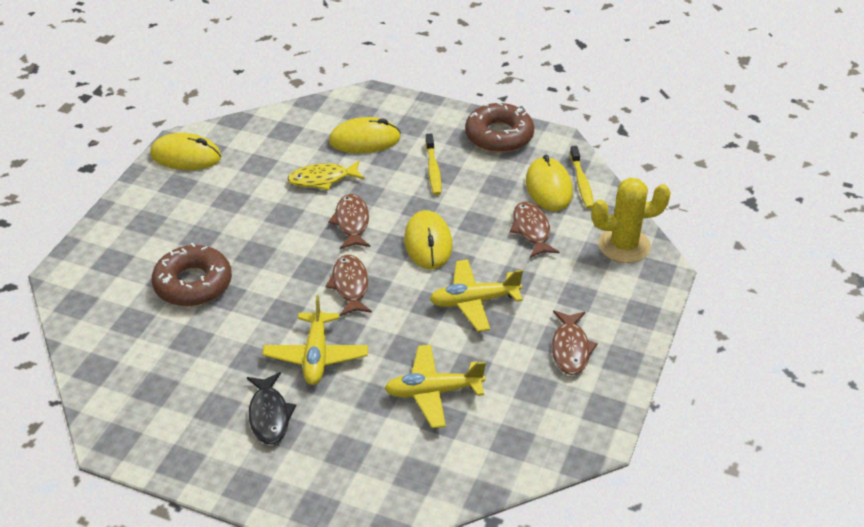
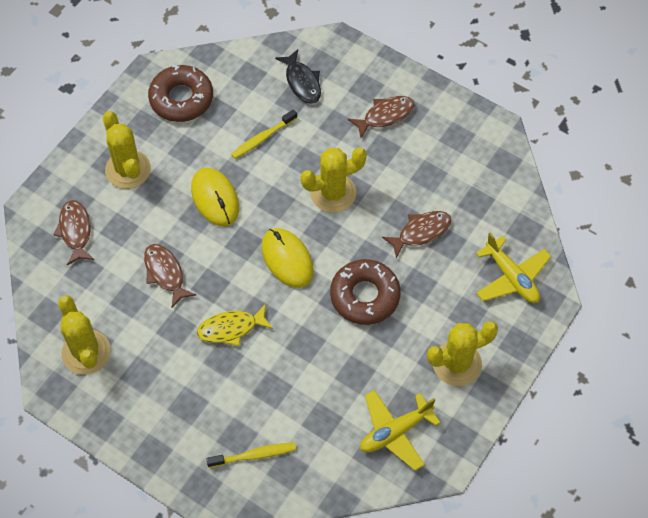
yellow cactus: 1 -> 4
yellow mouse: 4 -> 2
yellow plane: 3 -> 2

